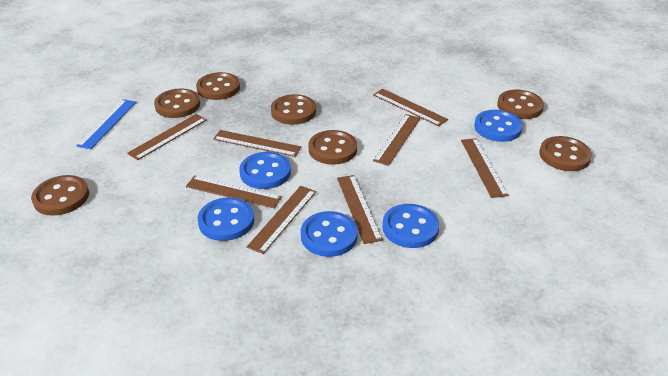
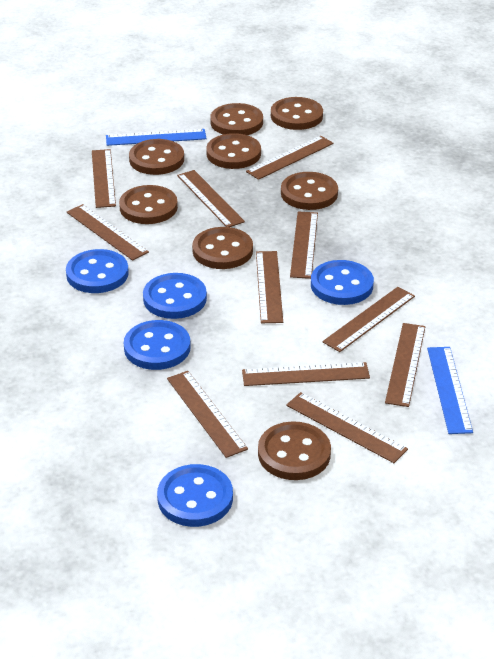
blue ruler: 1 -> 2
brown button: 7 -> 8
brown ruler: 8 -> 11

